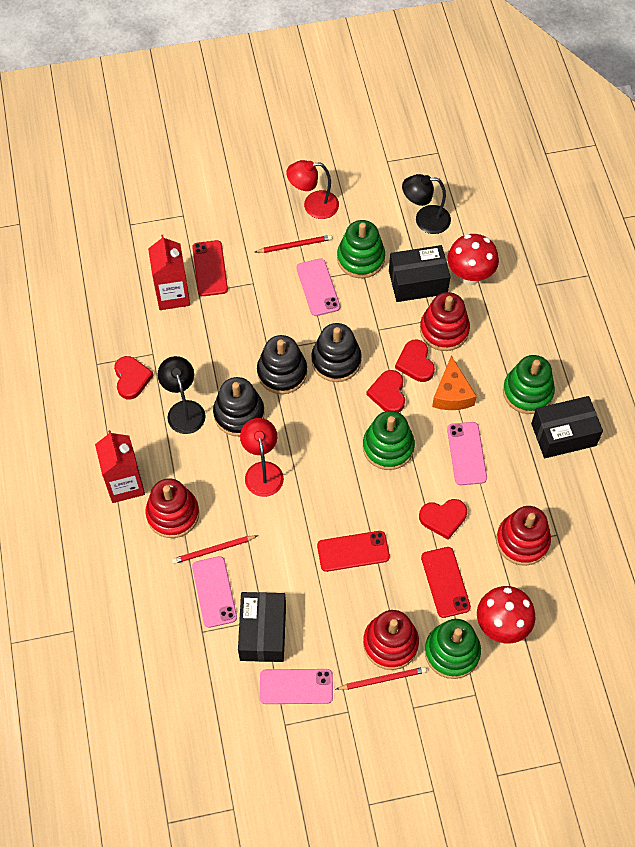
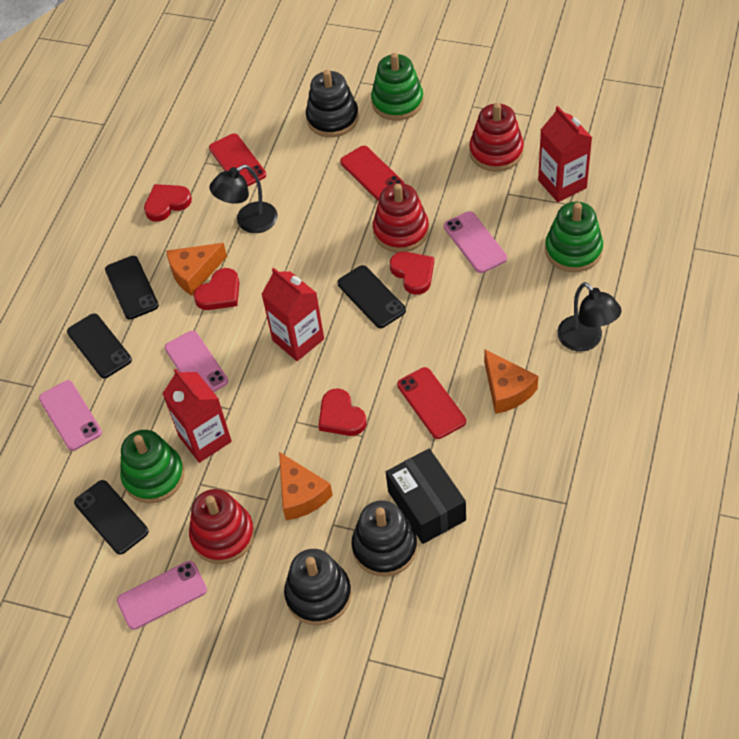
black box: 3 -> 1
black phone: 0 -> 4
green stacking toy: 4 -> 3
orange cheese: 1 -> 3
red carton: 2 -> 3
red lamp: 2 -> 0
red mushroom: 2 -> 0
red pencil: 3 -> 0
red stacking toy: 4 -> 3

